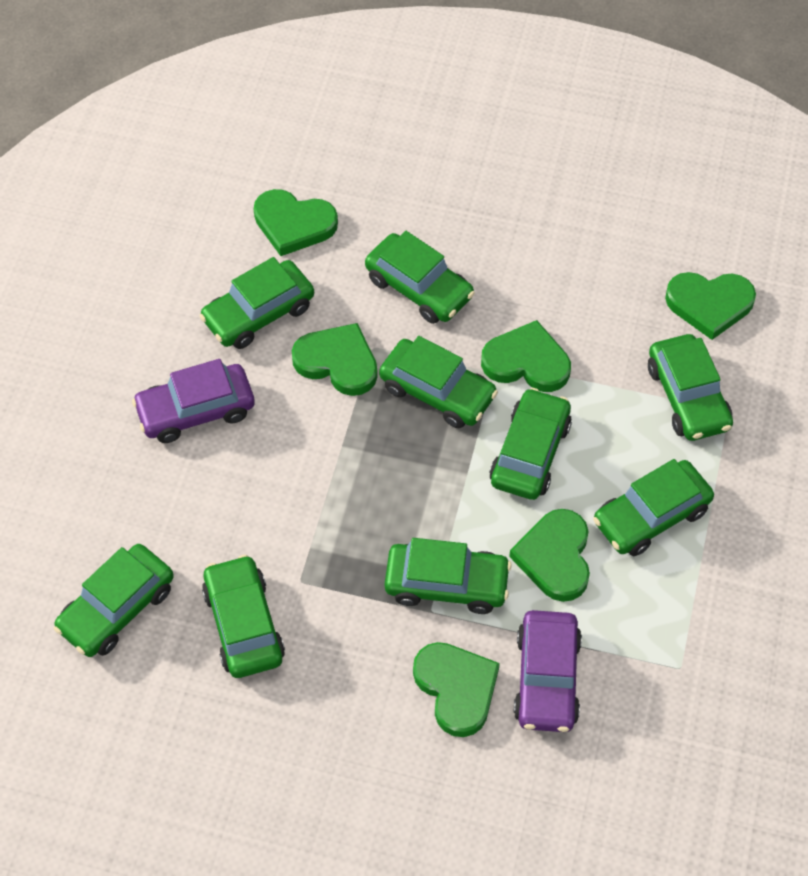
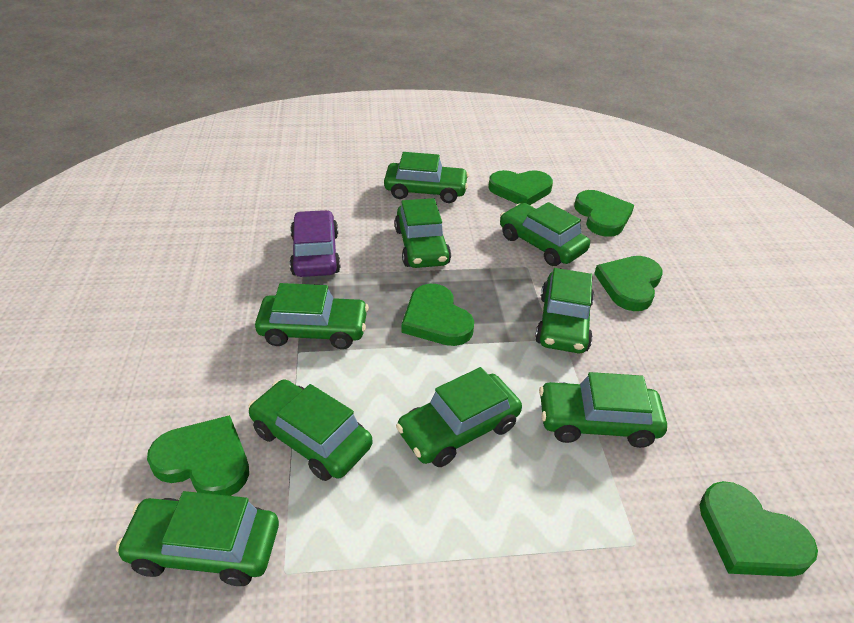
purple car: 2 -> 1

